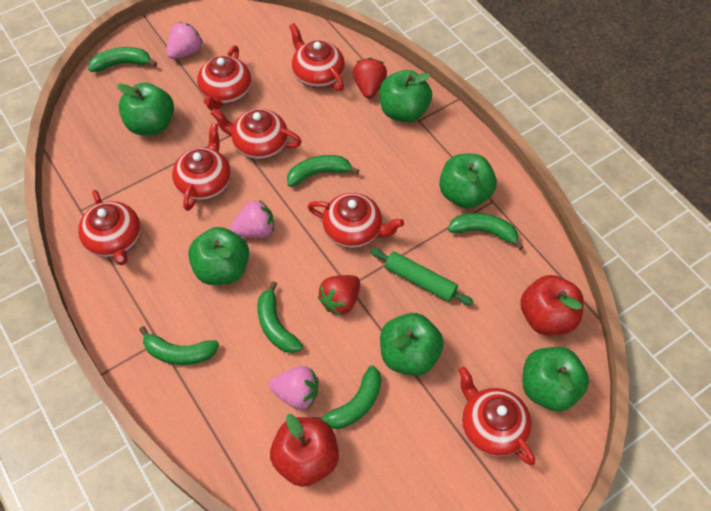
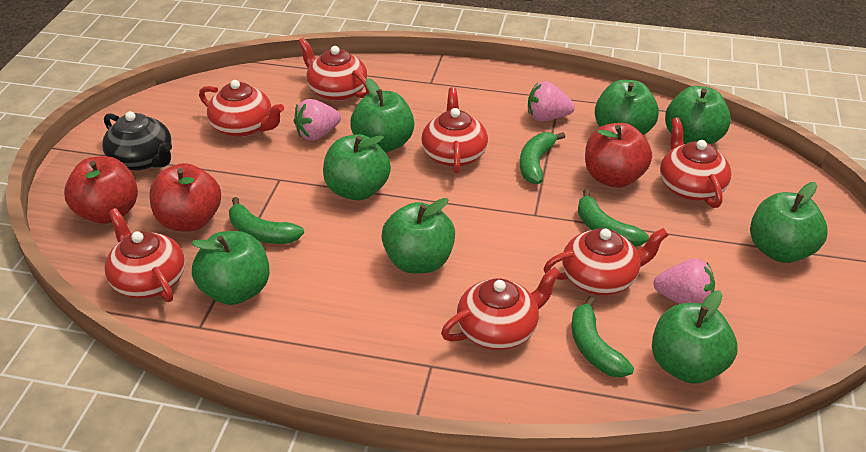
black teapot: 0 -> 1
green apple: 6 -> 8
green banana: 6 -> 4
green rolling pin: 1 -> 0
red apple: 2 -> 3
red strawberry: 2 -> 0

